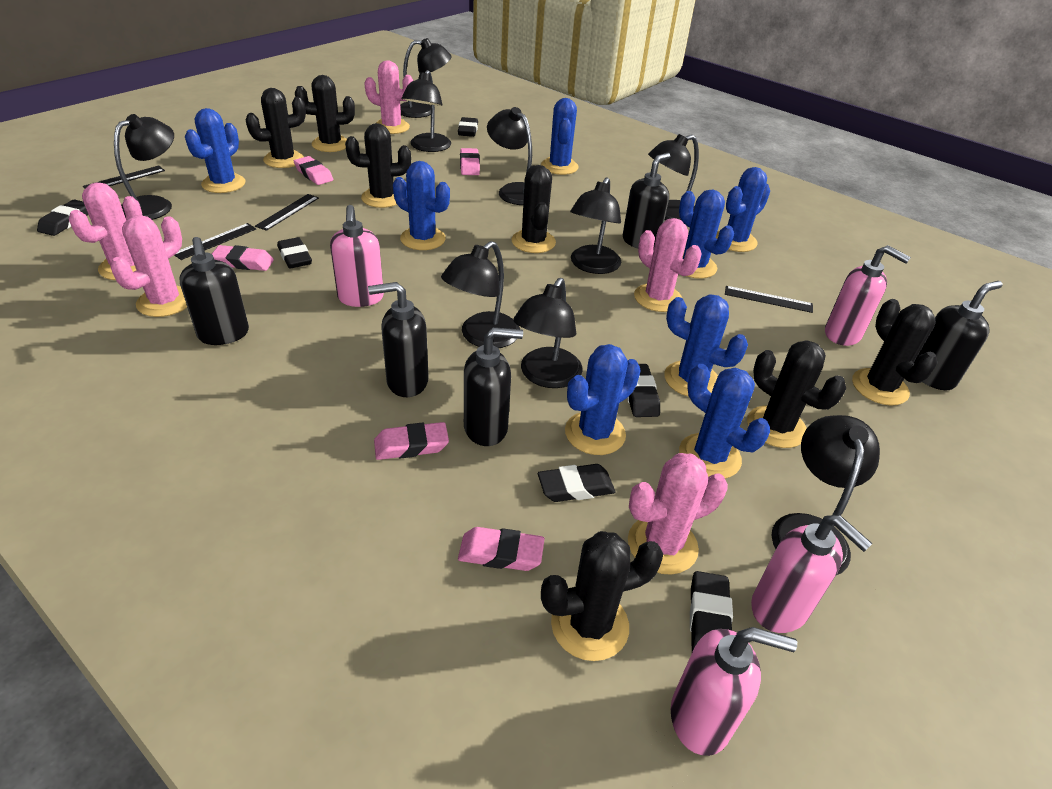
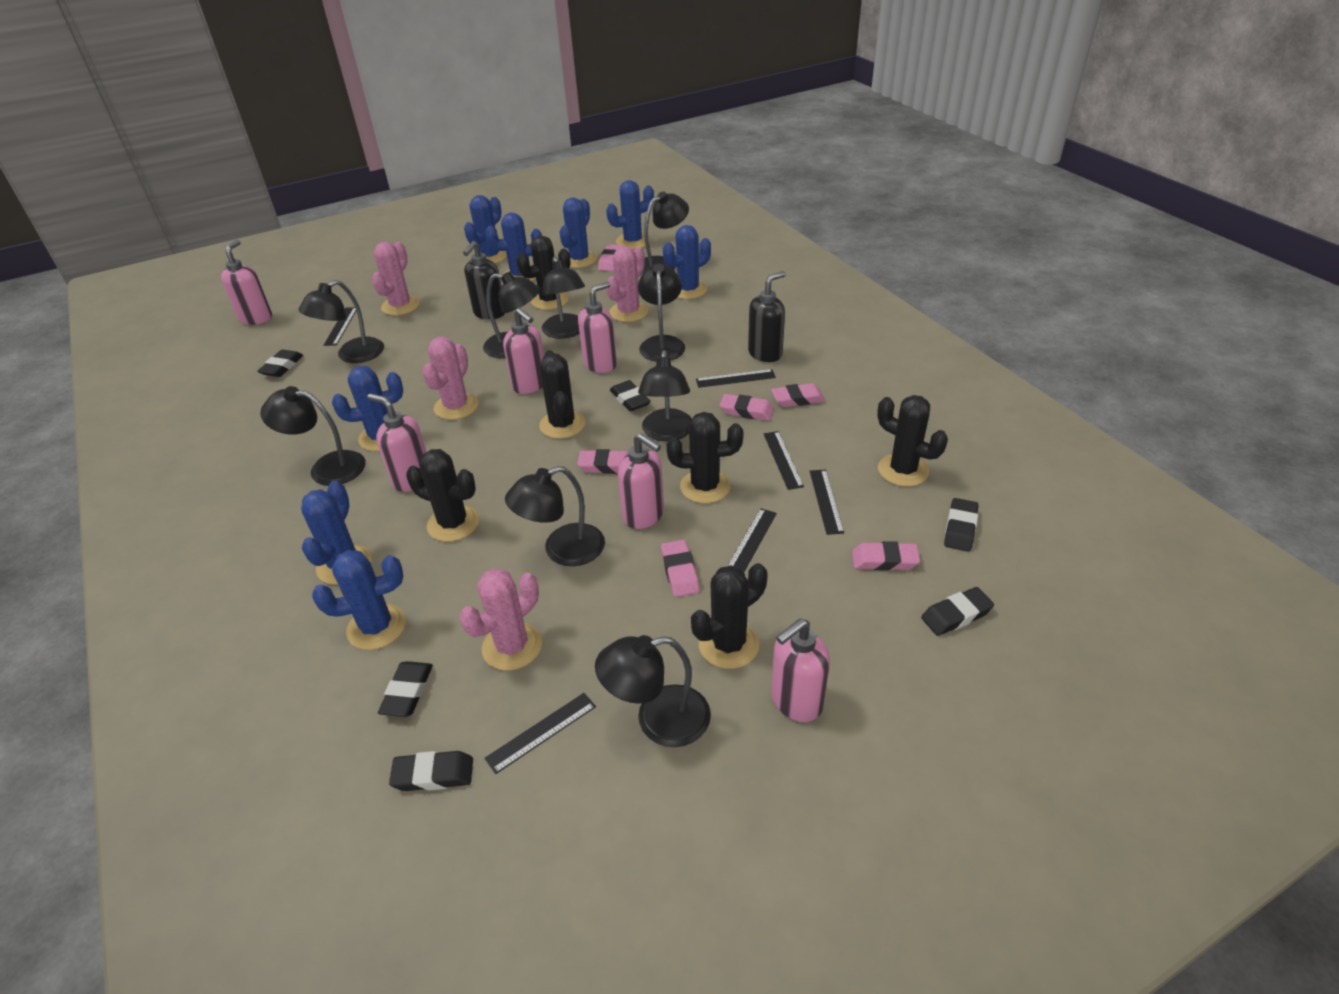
black cactus: 7 -> 6
black ruler: 4 -> 6
black soap dispenser: 5 -> 2
pink cactus: 5 -> 4
pink eraser: 5 -> 6
pink soap dispenser: 4 -> 6

